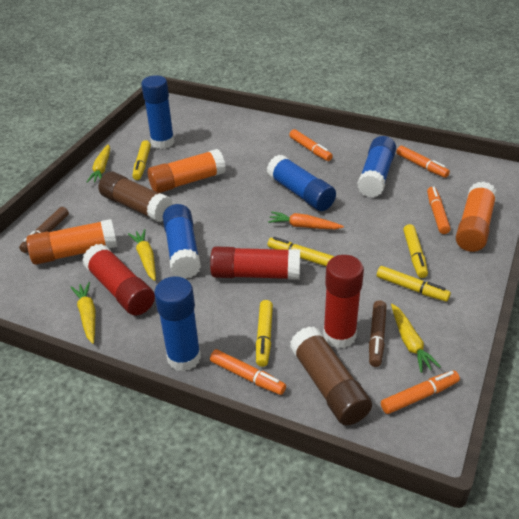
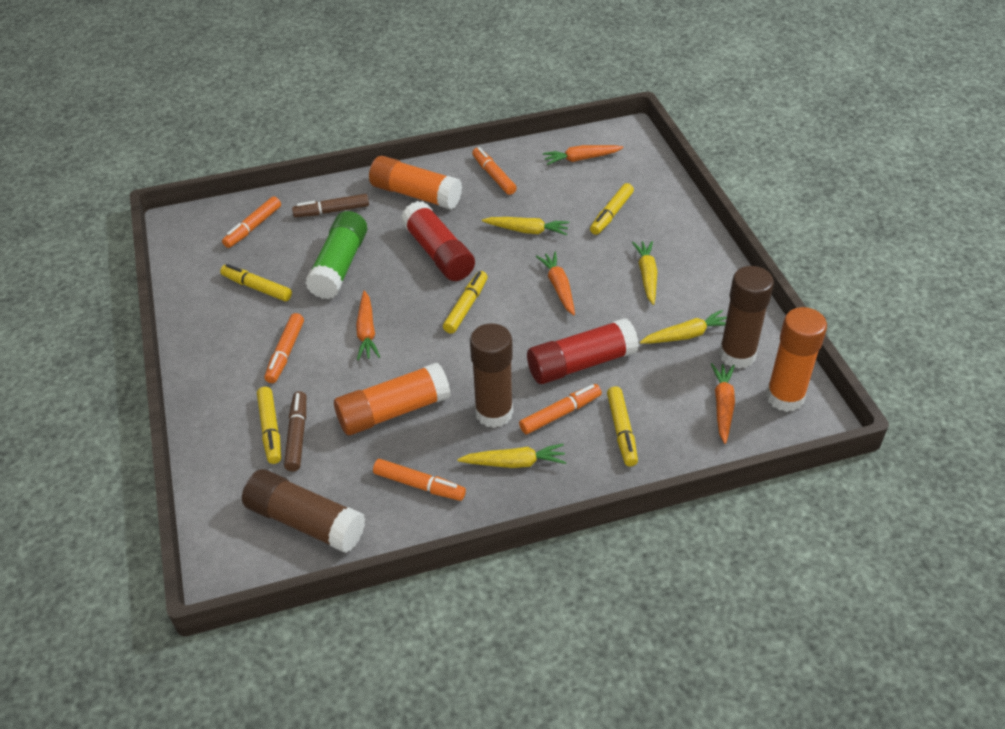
blue glue stick: 5 -> 0
brown glue stick: 2 -> 3
green glue stick: 0 -> 1
orange carrot: 1 -> 4
red glue stick: 3 -> 2

